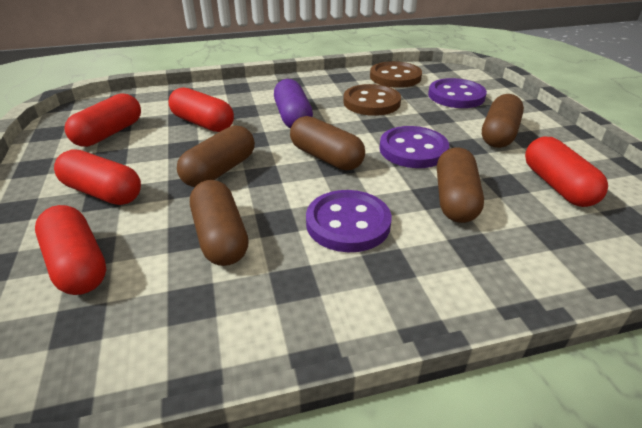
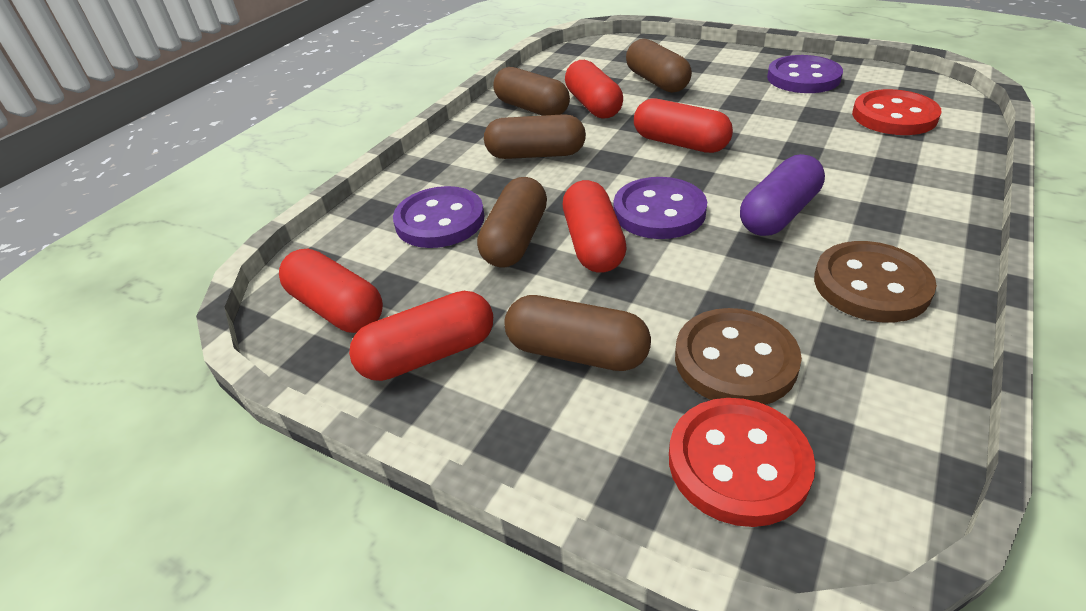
red button: 0 -> 2

